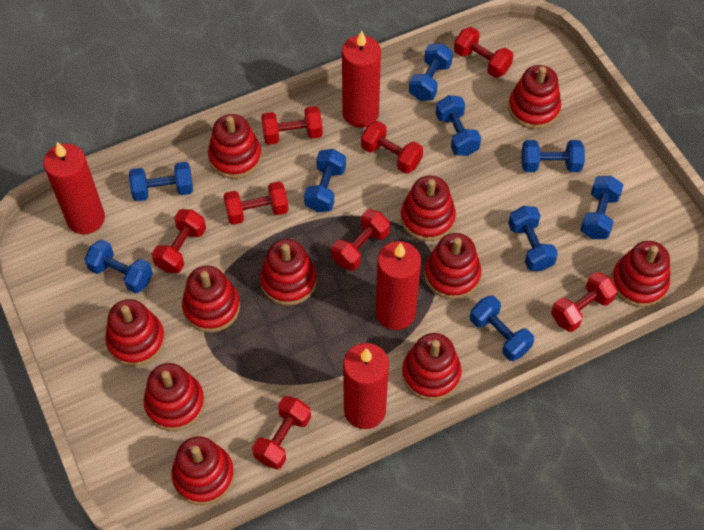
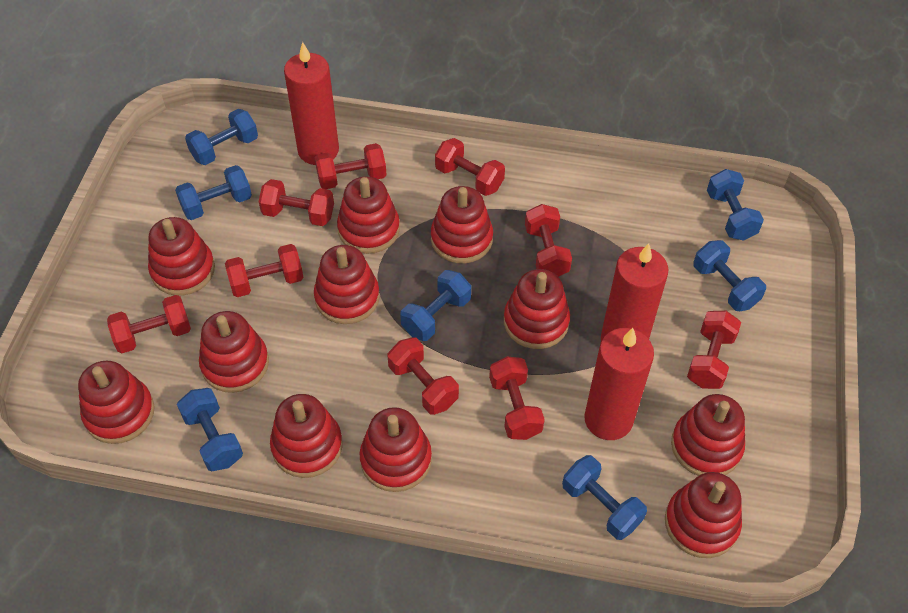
blue dumbbell: 9 -> 7
red candle: 4 -> 3
red dumbbell: 8 -> 9

